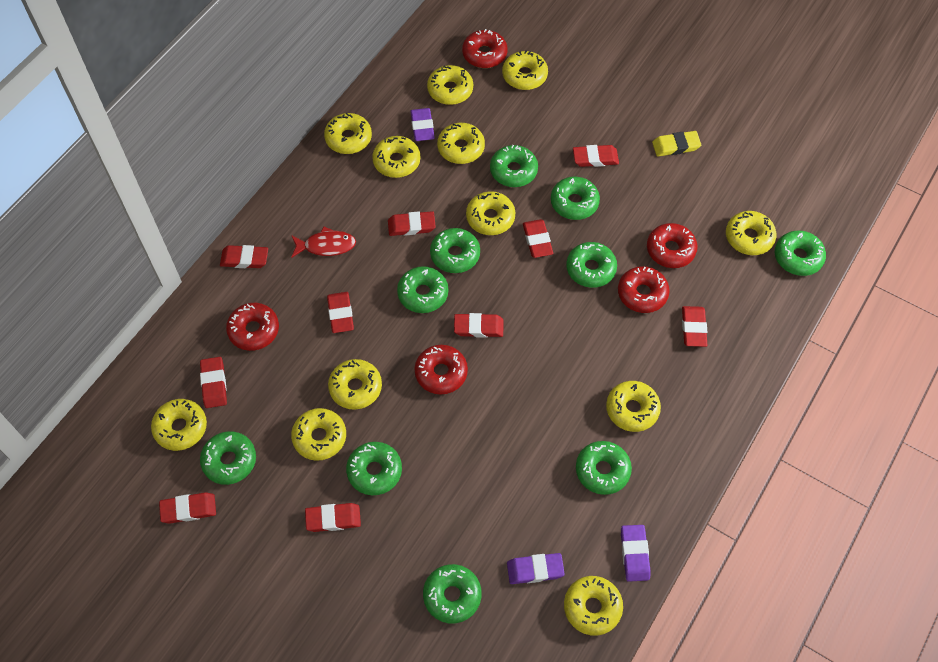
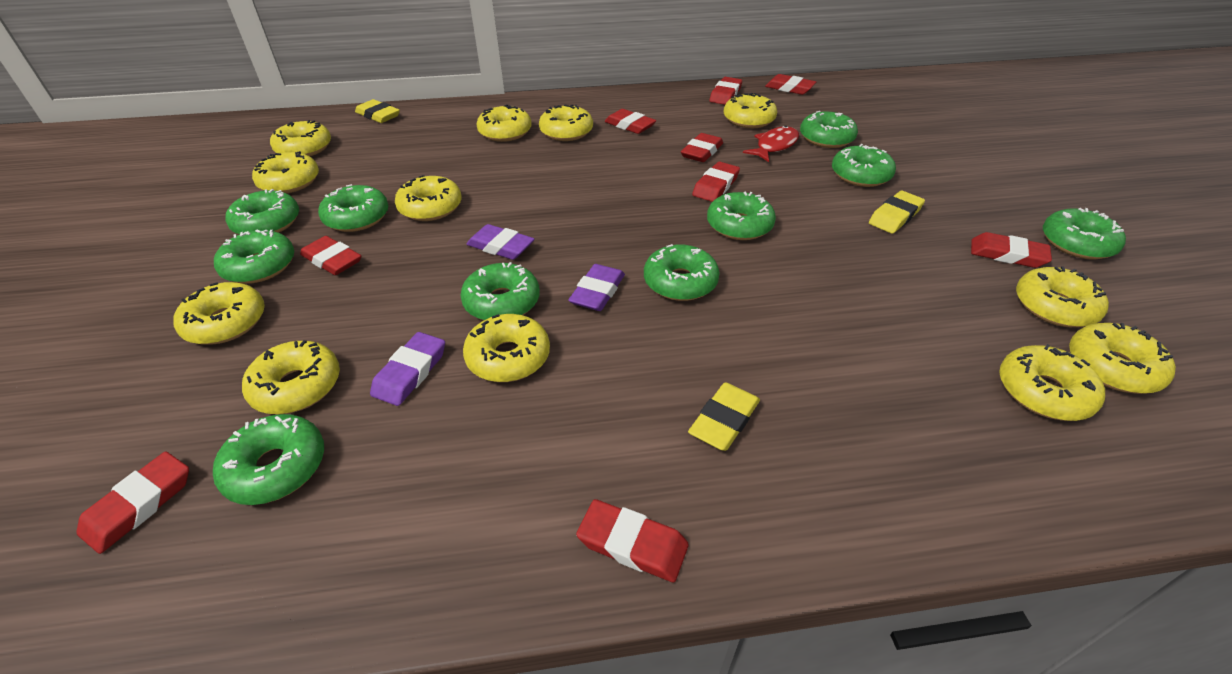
red donut: 5 -> 0
red eraser: 10 -> 9
yellow eraser: 1 -> 3

